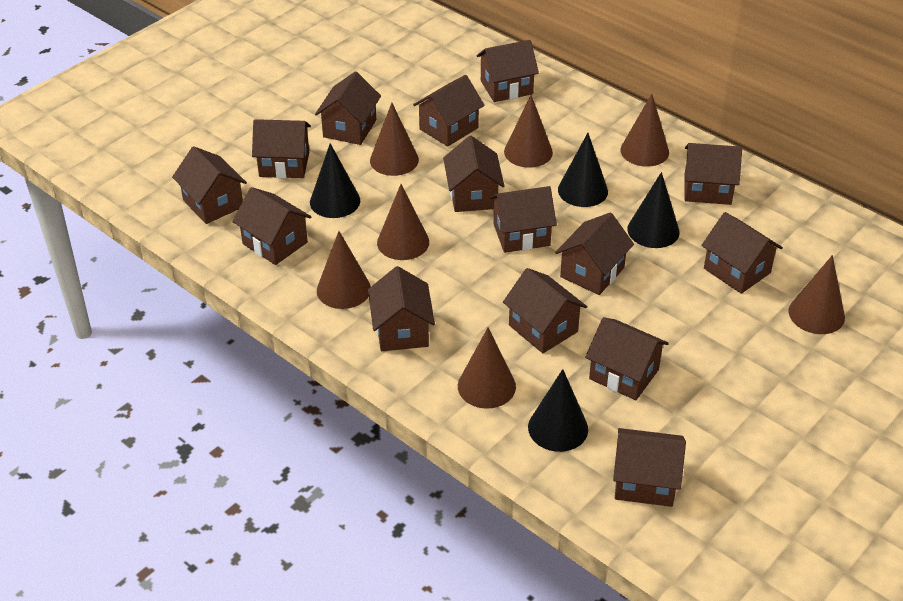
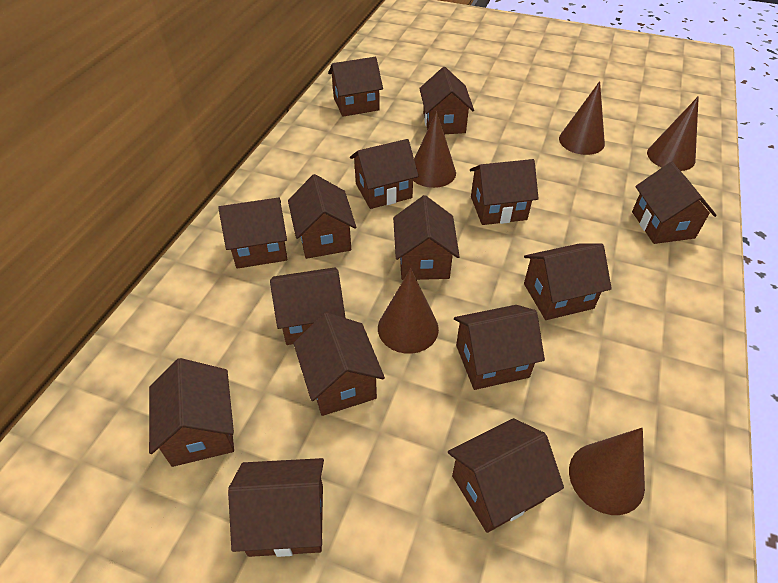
black cone: 4 -> 0
brown cone: 7 -> 5

